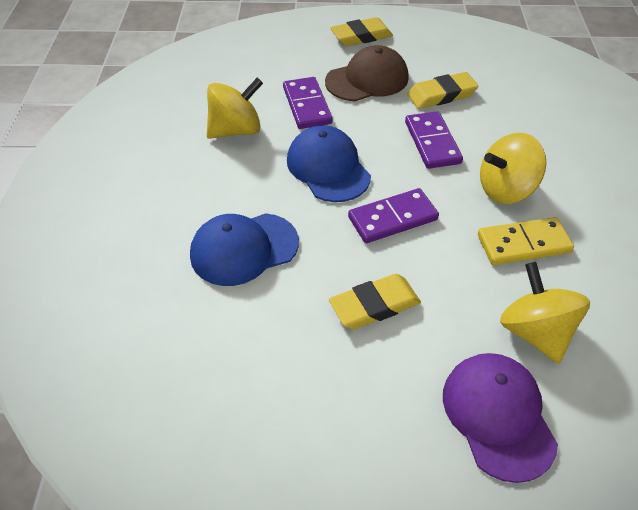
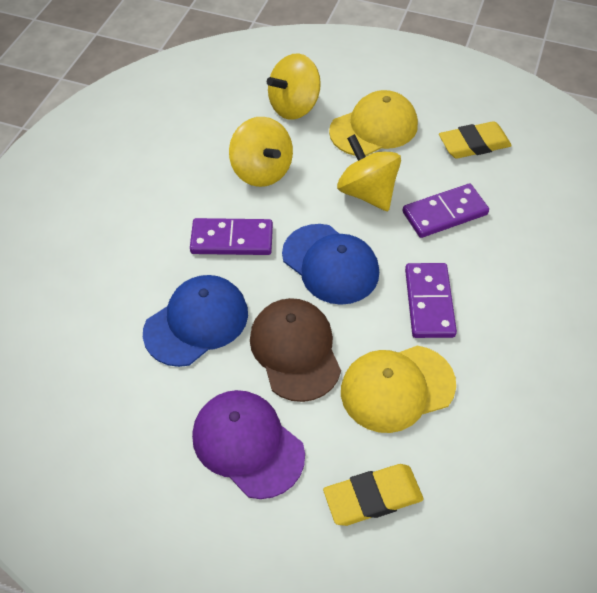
yellow cap: 0 -> 2
yellow domino: 1 -> 0
yellow eraser: 3 -> 2

